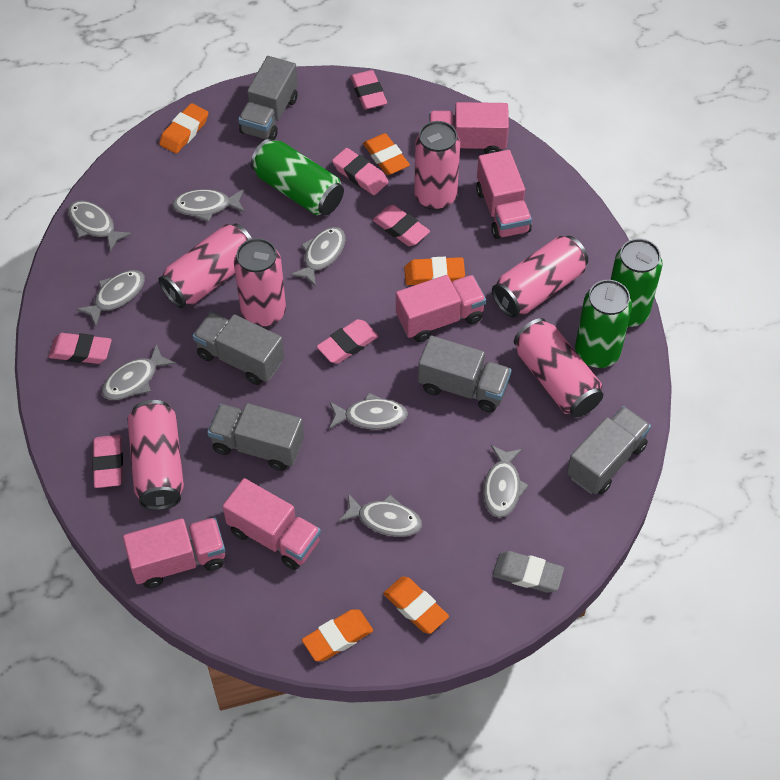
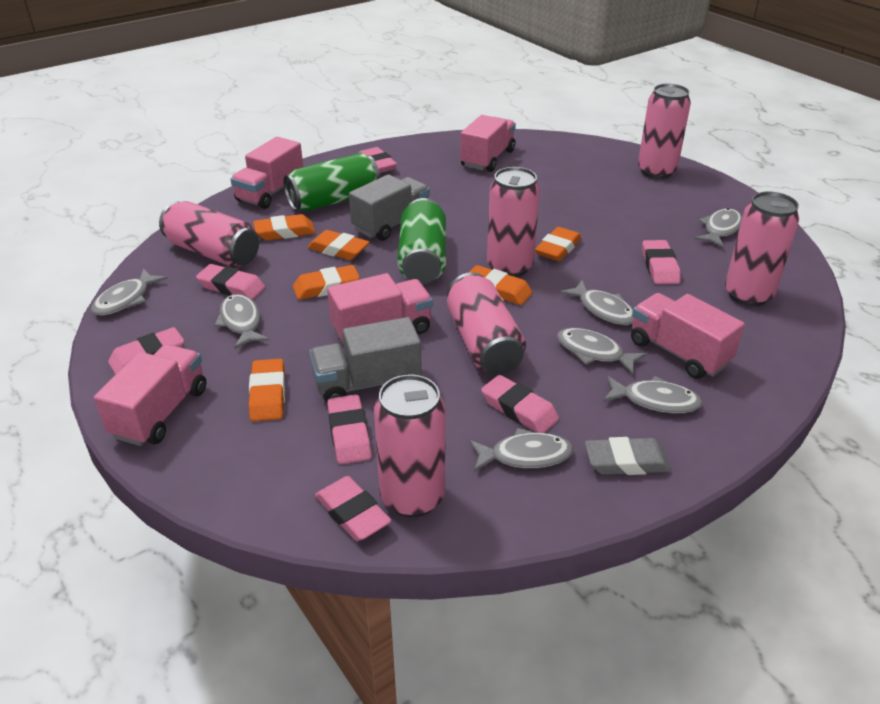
green can: 3 -> 2
grey fish: 8 -> 7
grey truck: 5 -> 2
orange eraser: 5 -> 6
pink eraser: 6 -> 7

